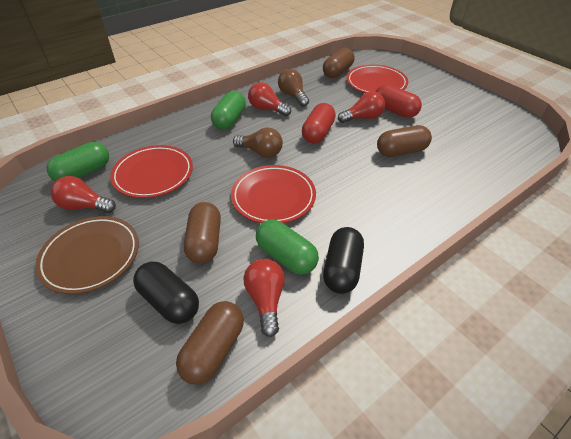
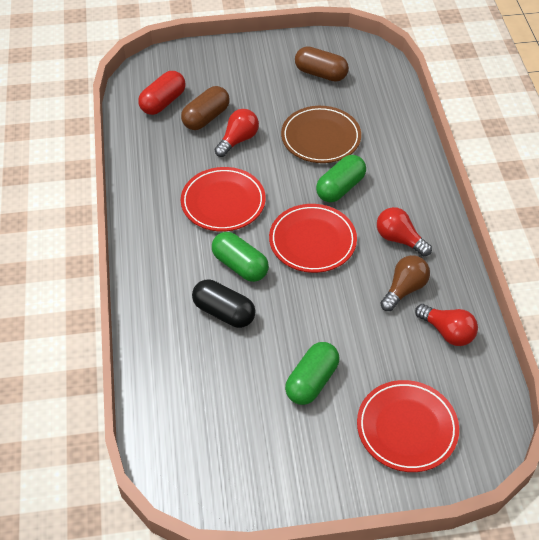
black capsule: 2 -> 1
brown capsule: 4 -> 2
brown light bulb: 2 -> 1
red capsule: 2 -> 1
red light bulb: 4 -> 3

